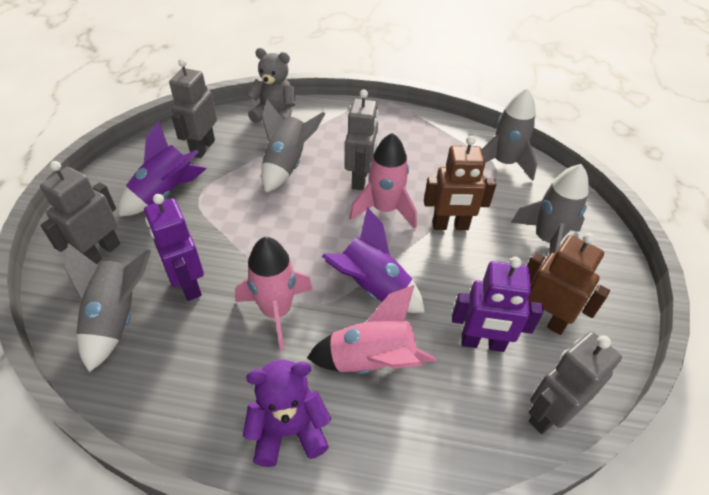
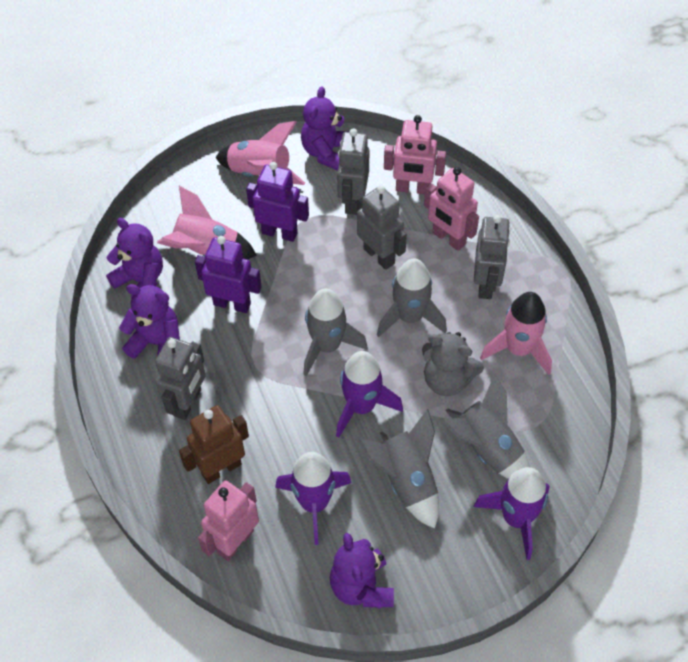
brown robot: 2 -> 1
pink robot: 0 -> 3
purple rocket: 2 -> 3
purple teddy bear: 1 -> 4

